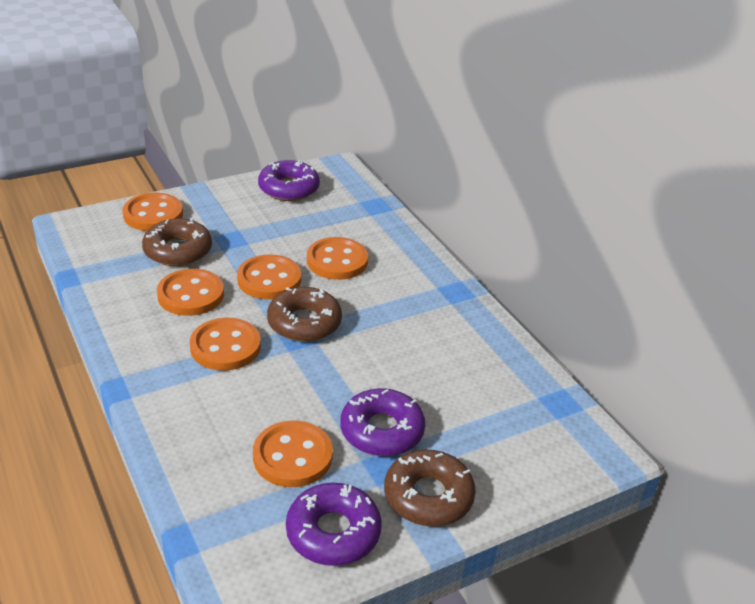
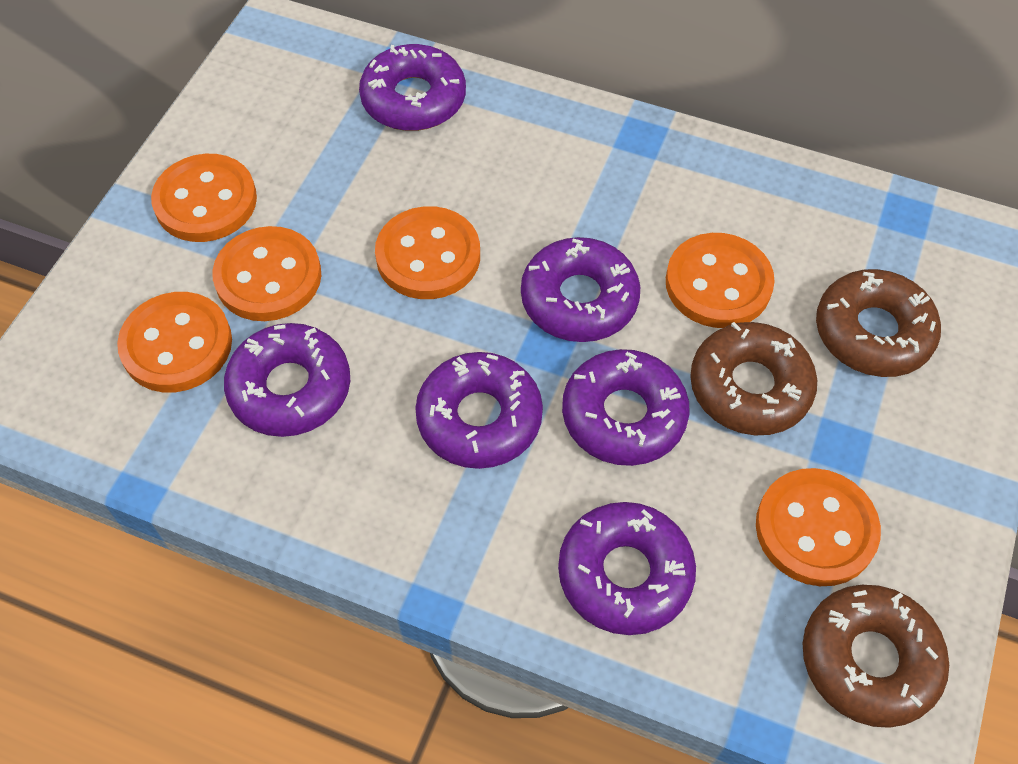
purple donut: 3 -> 6

